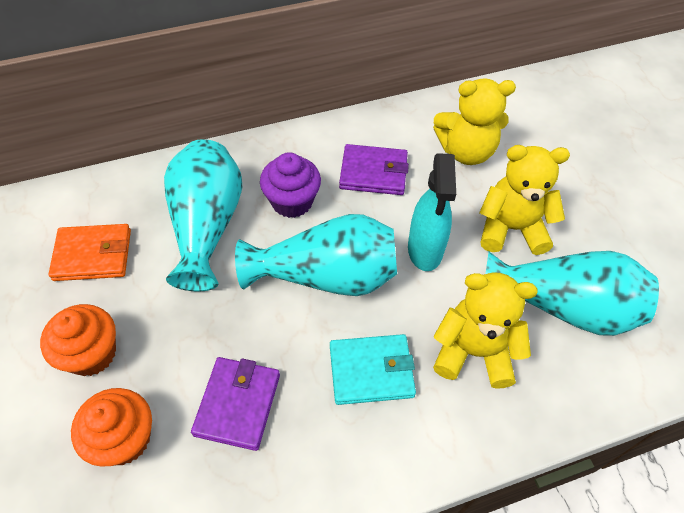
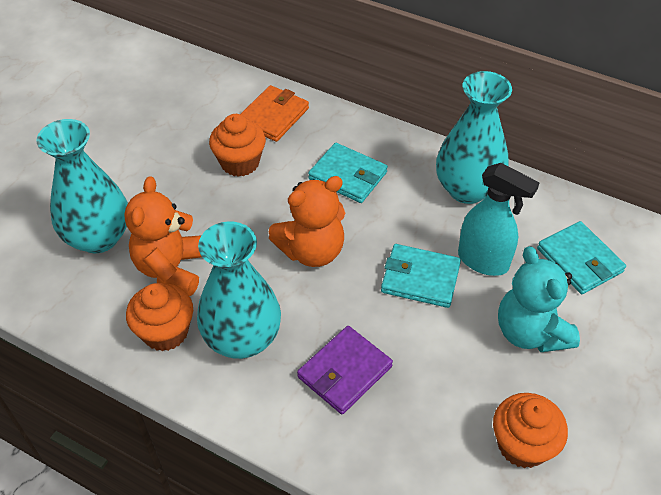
orange cupcake: 2 -> 3
orange teddy bear: 0 -> 2
purple cupcake: 1 -> 0
purple wallet: 2 -> 1
turquoise teddy bear: 0 -> 1
turquoise wallet: 1 -> 3
yellow teddy bear: 3 -> 0

